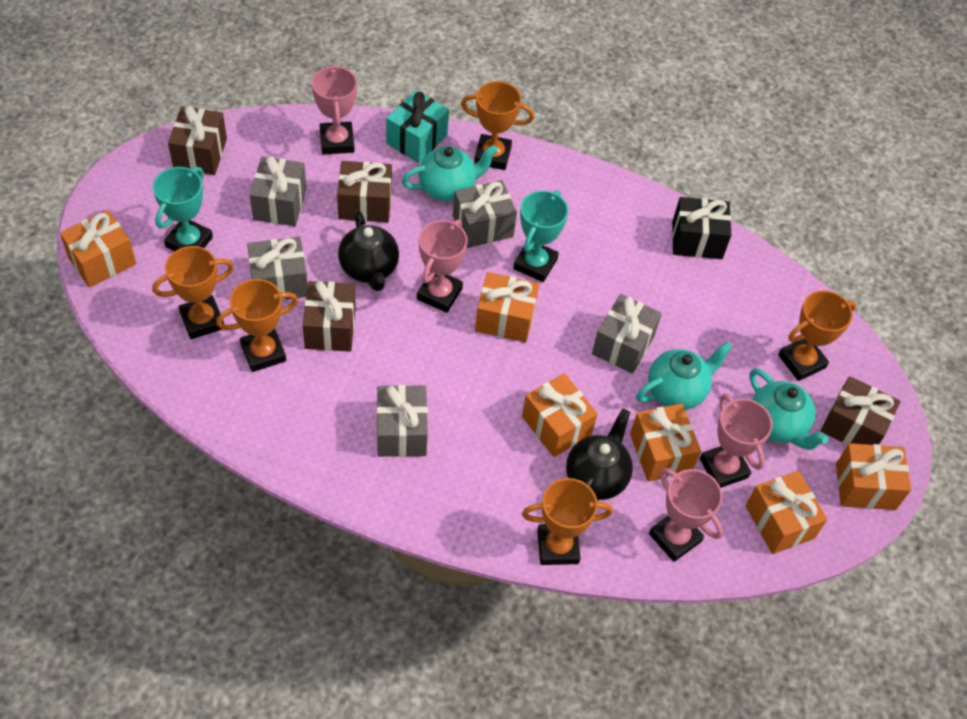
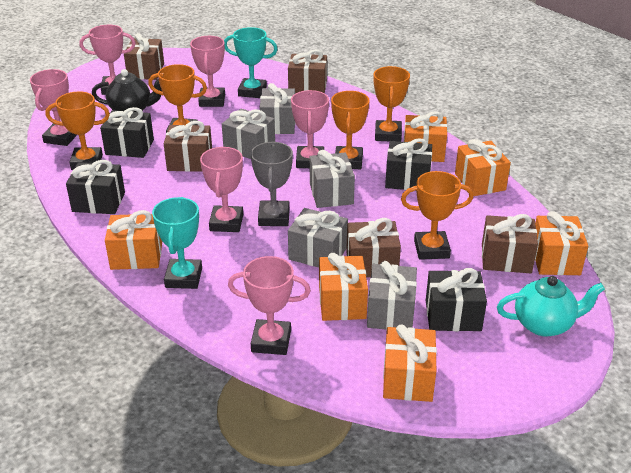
black gift: 1 -> 4
black teapot: 2 -> 1
brown gift: 4 -> 5
grey trophy: 0 -> 1
pink trophy: 4 -> 6
turquoise gift: 1 -> 0
turquoise teapot: 3 -> 1

